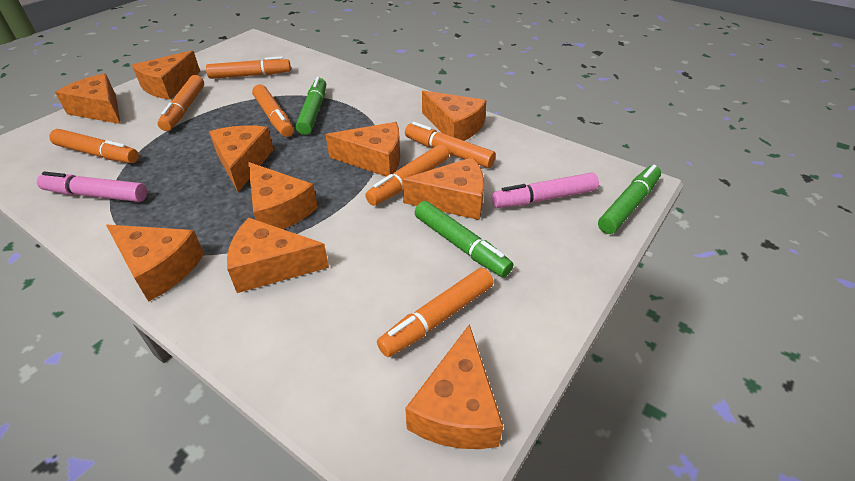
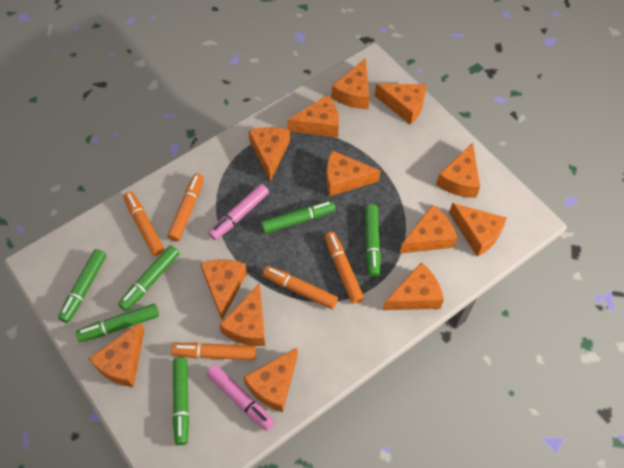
green marker: 3 -> 6
orange cheese: 10 -> 13
orange marker: 7 -> 5

